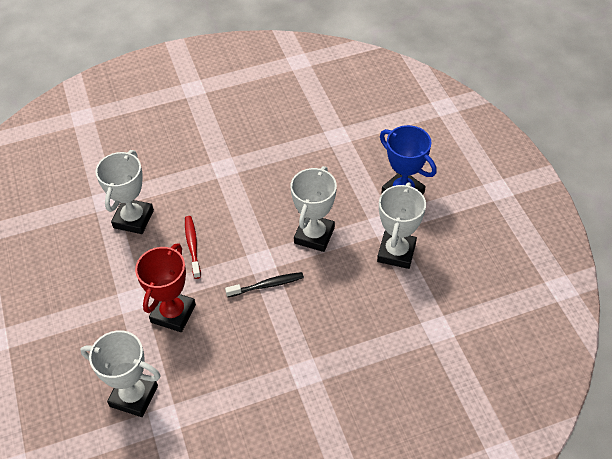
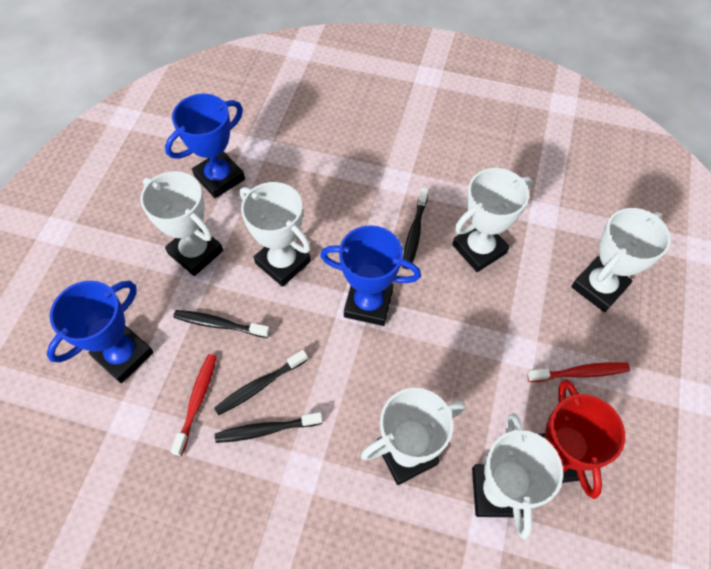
black toothbrush: 1 -> 4
blue trophy: 1 -> 3
red toothbrush: 1 -> 2
white trophy: 4 -> 6

